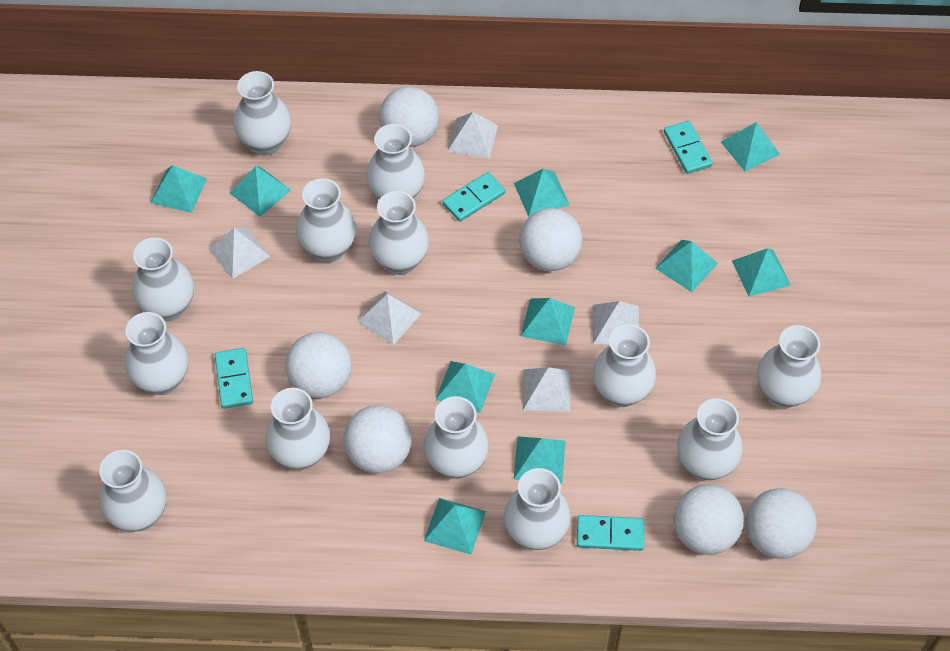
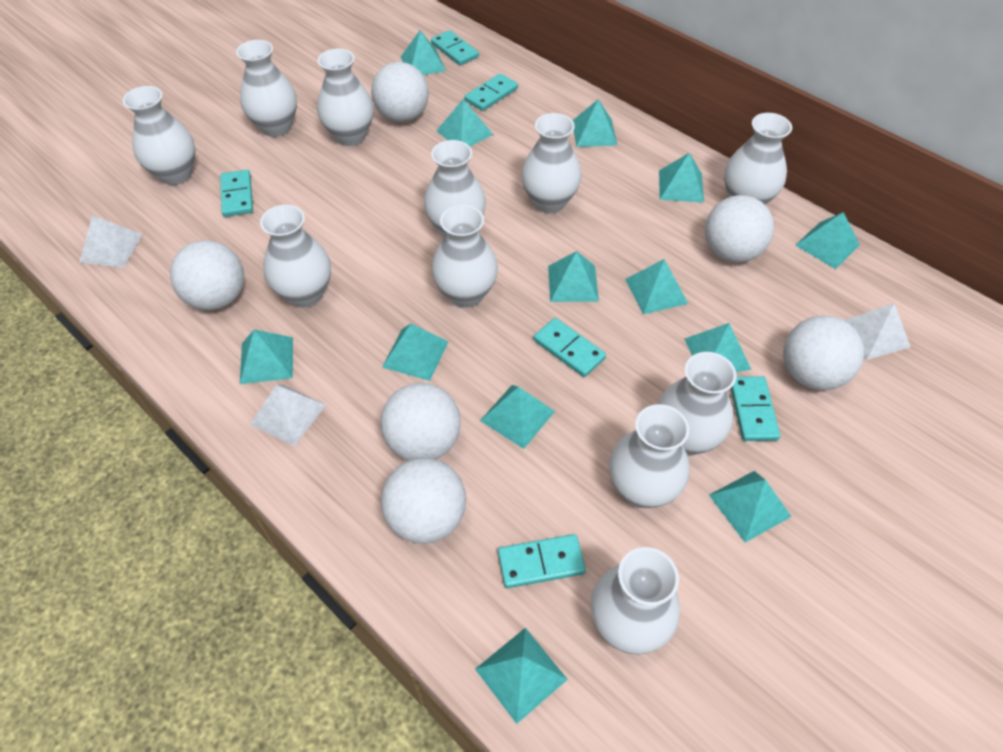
turquoise domino: 4 -> 6
turquoise pyramid: 10 -> 13
white pyramid: 5 -> 3
white vase: 13 -> 11

